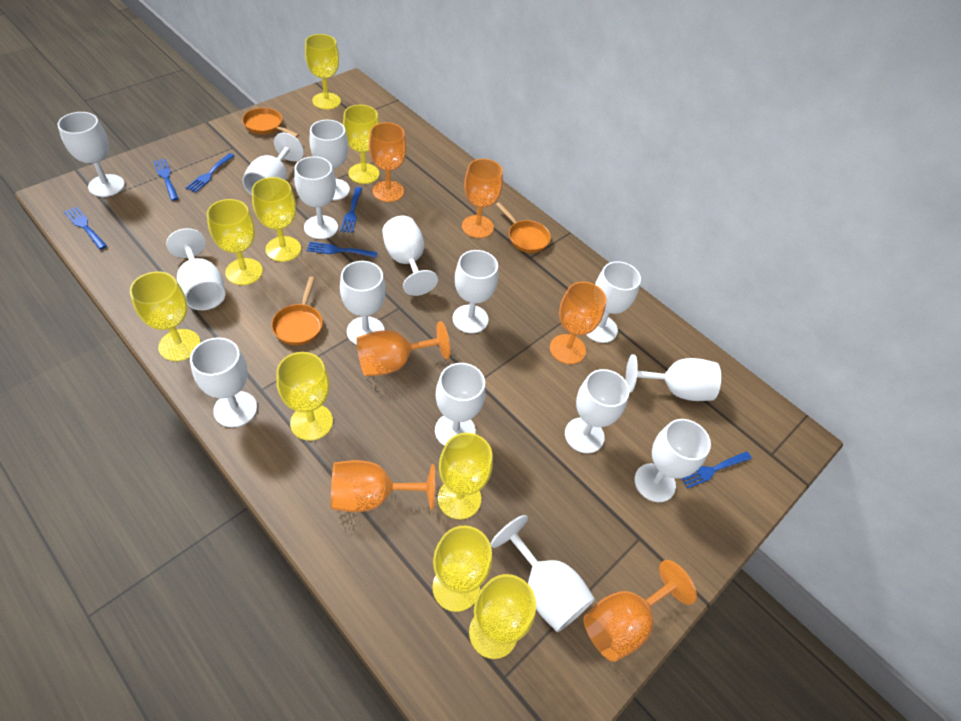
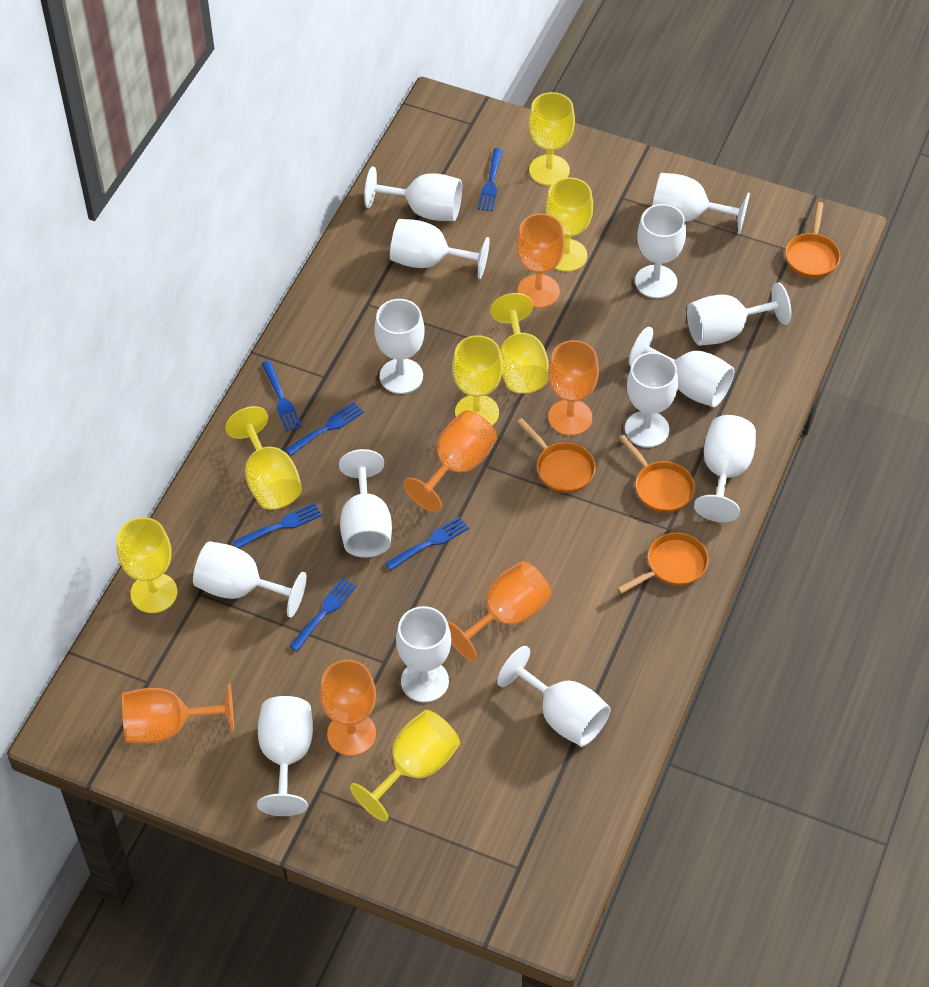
orange pan: 3 -> 4
white goblet: 15 -> 14
yellow goblet: 9 -> 7

